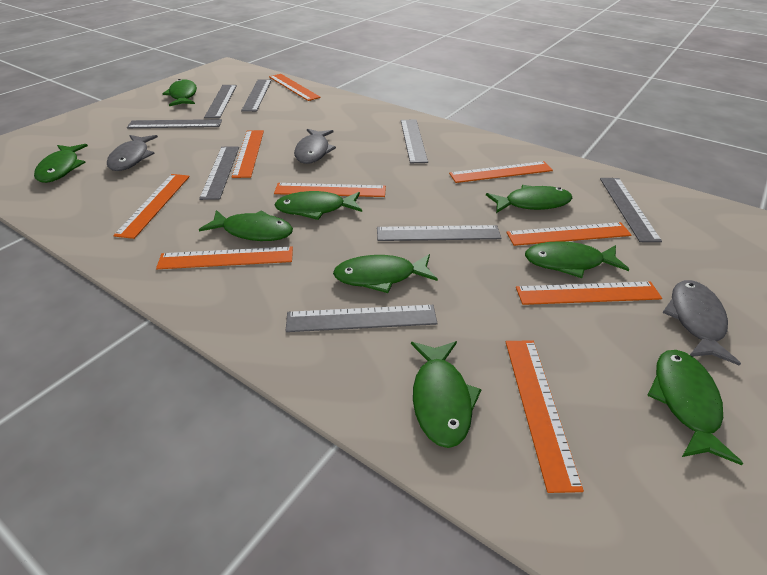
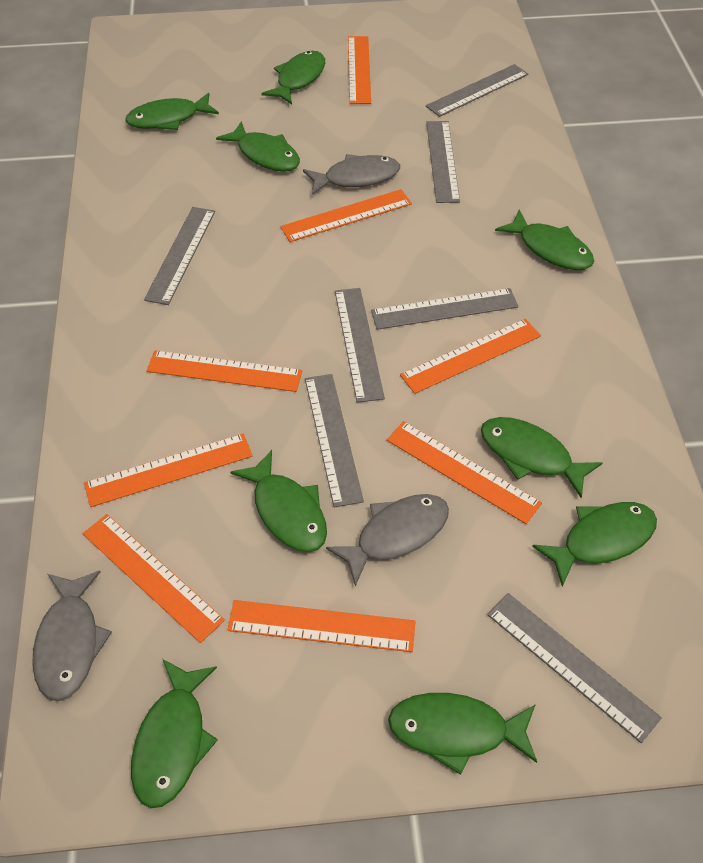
grey ruler: 8 -> 7
orange ruler: 9 -> 8

